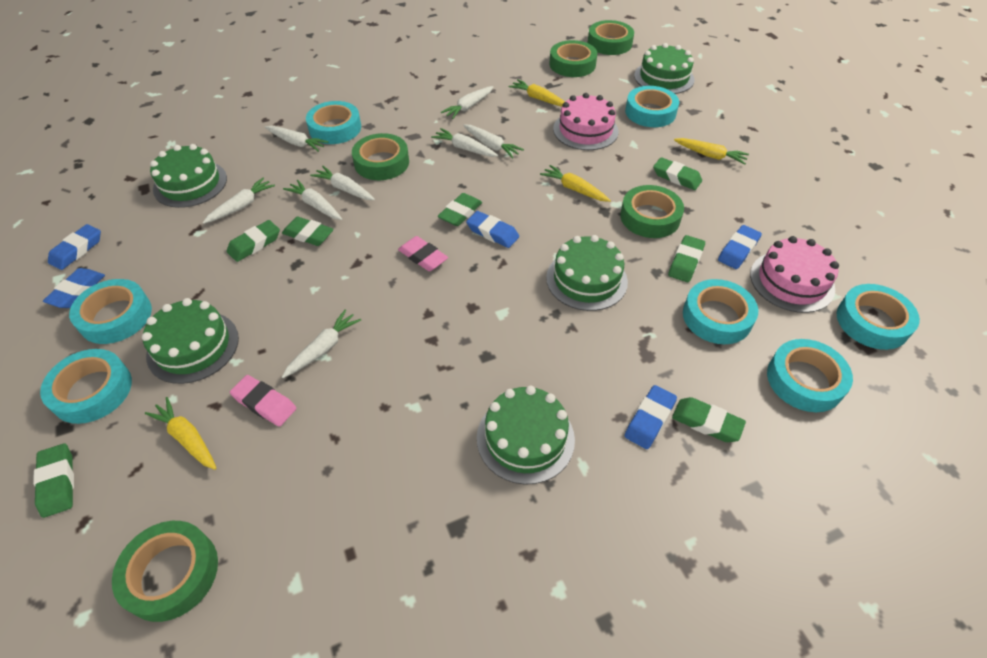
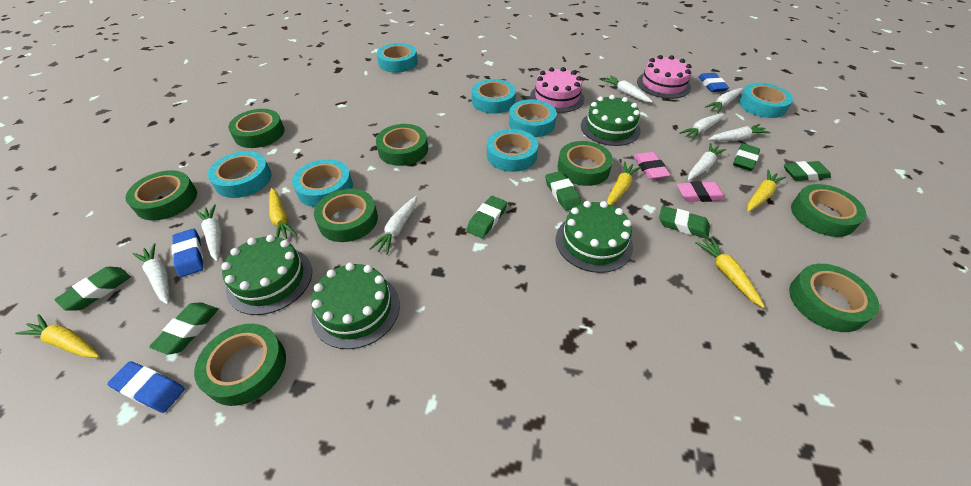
blue eraser: 5 -> 3
green cake: 5 -> 4
green tape: 5 -> 8
yellow carrot: 4 -> 5

